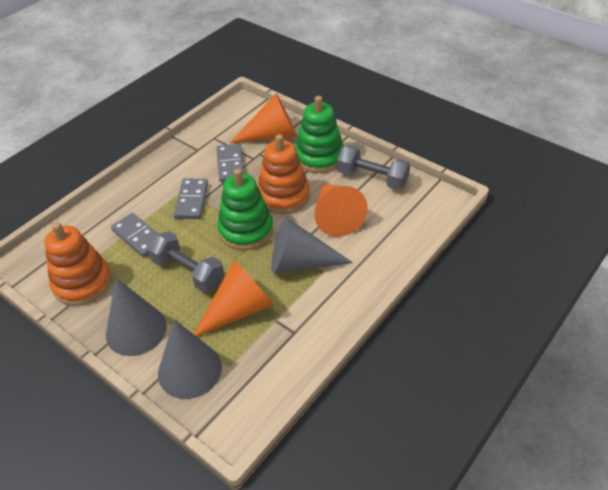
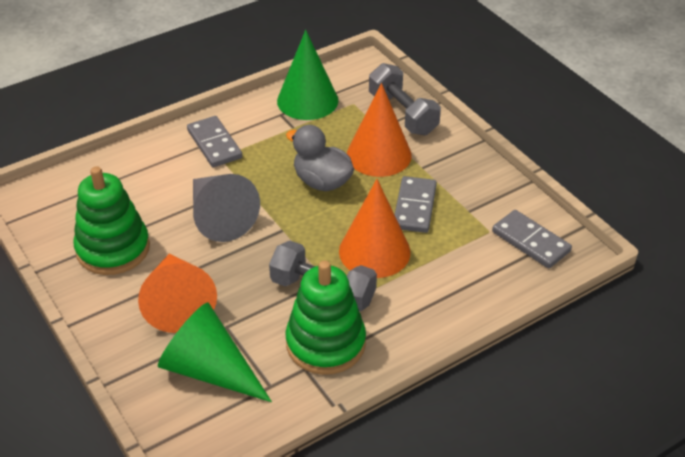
green cone: 0 -> 2
grey cone: 3 -> 1
grey duck: 0 -> 1
orange stacking toy: 2 -> 0

